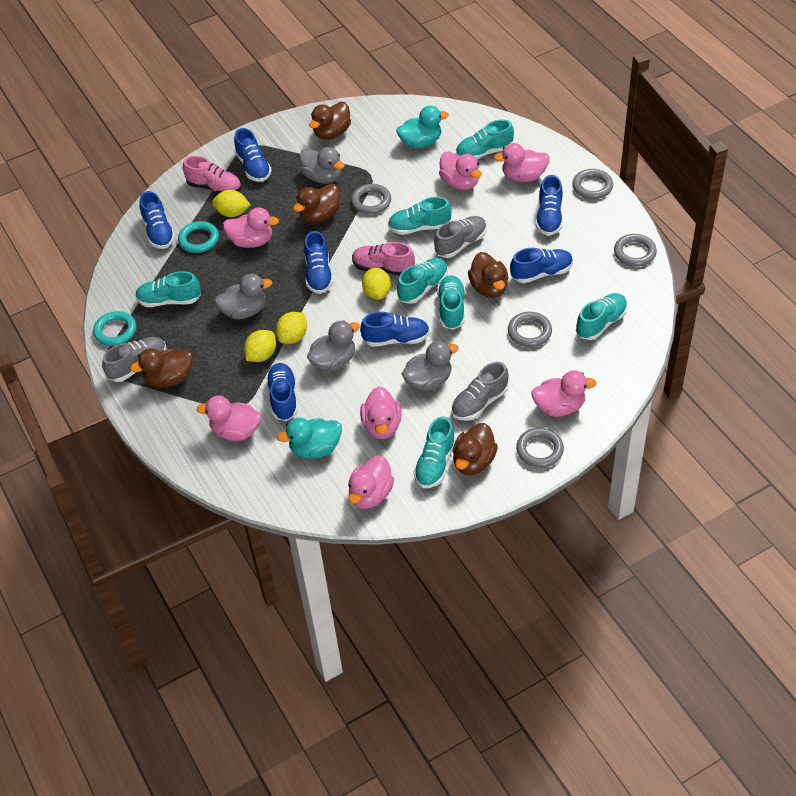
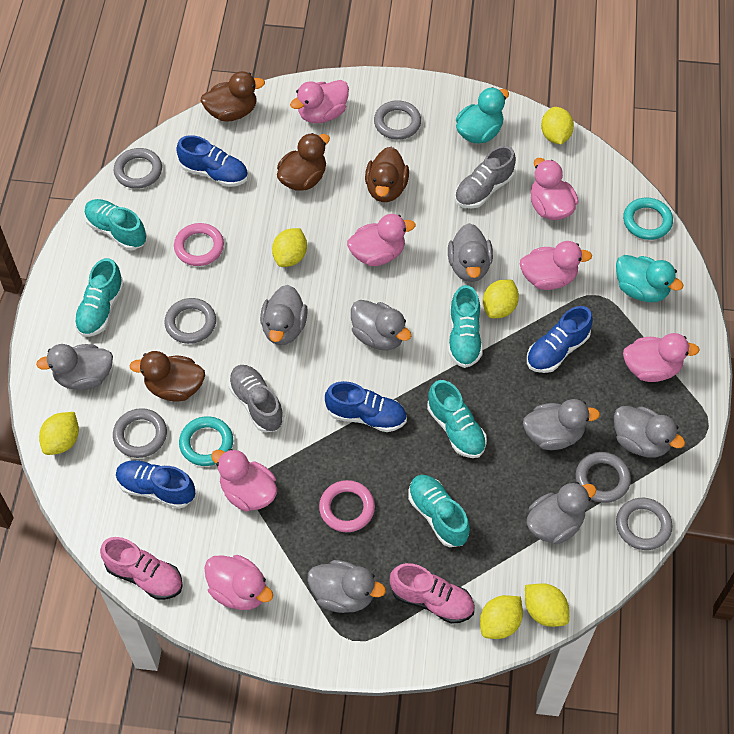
blue shoe: 7 -> 4
brown duck: 5 -> 4
grey duck: 4 -> 8
grey ring: 5 -> 6
grey shoe: 3 -> 2
pink ring: 0 -> 2
turquoise shoe: 7 -> 5
yellow lemon: 4 -> 6

